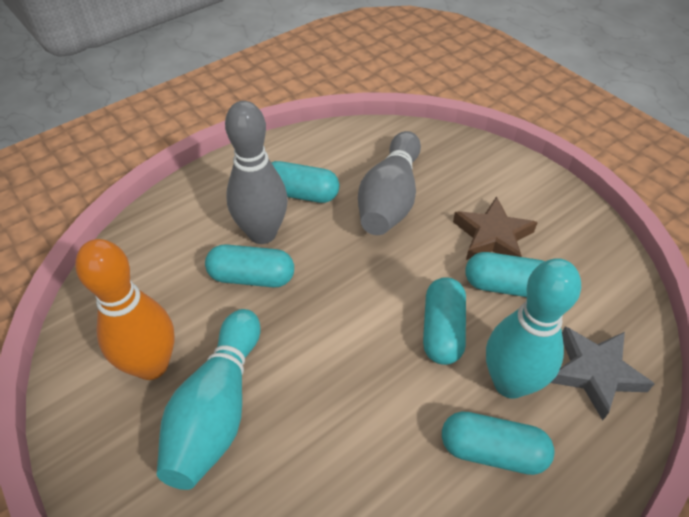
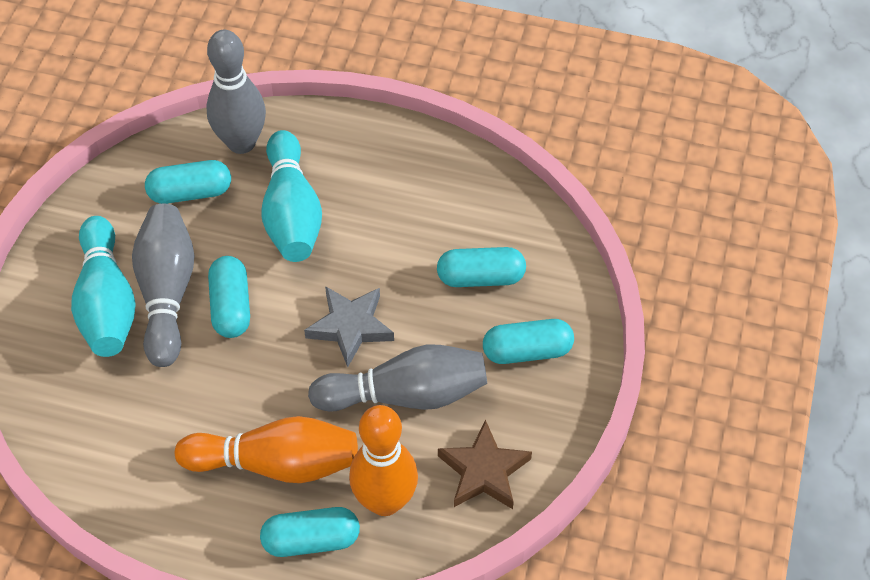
grey bowling pin: 2 -> 3
orange bowling pin: 1 -> 2

